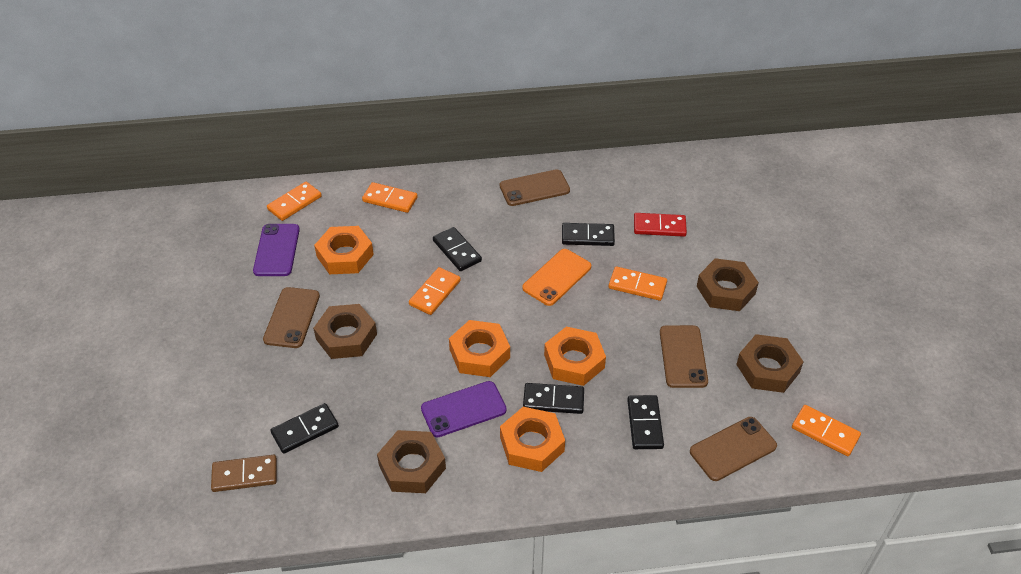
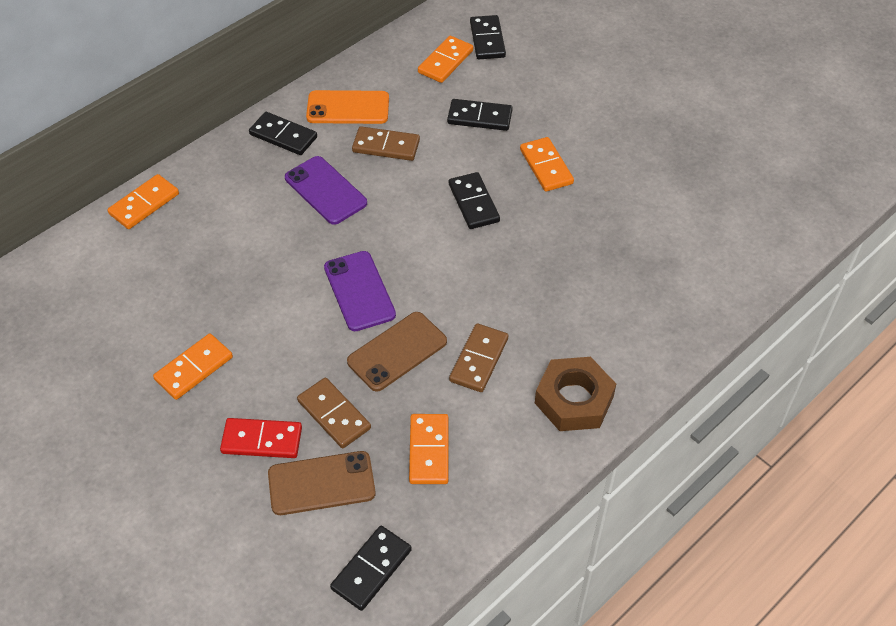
brown domino: 1 -> 3
brown nut: 4 -> 1
brown phone: 4 -> 2
orange nut: 4 -> 0

